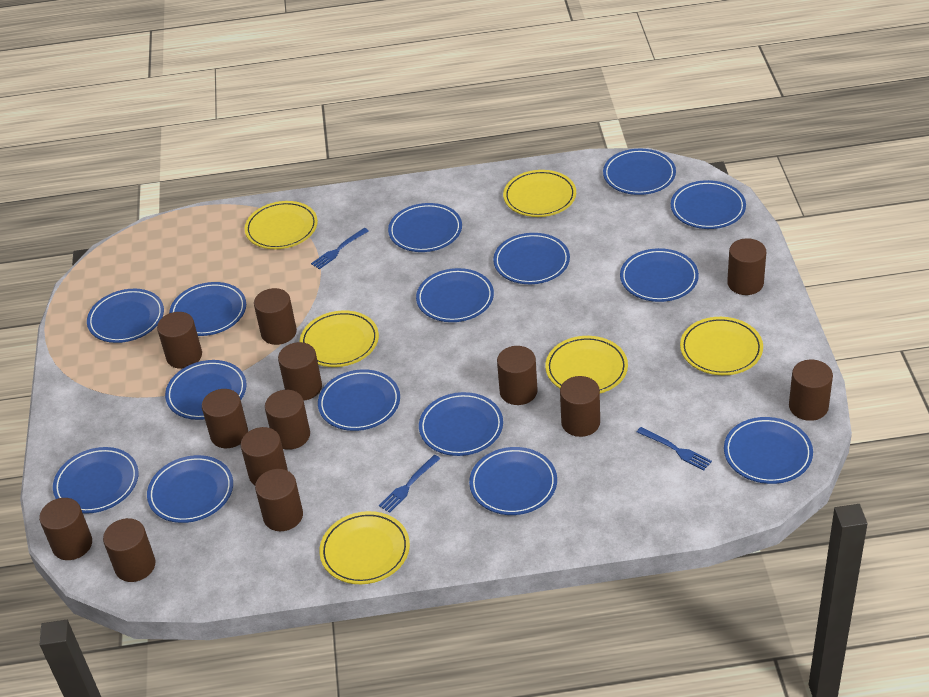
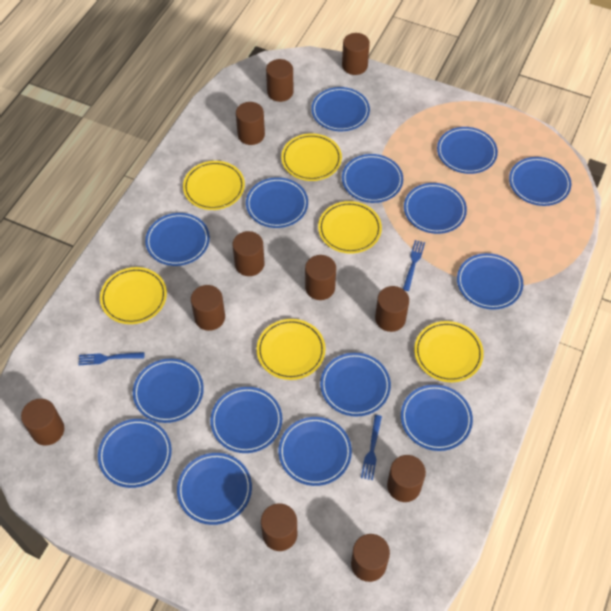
brown cylinder: 13 -> 11

